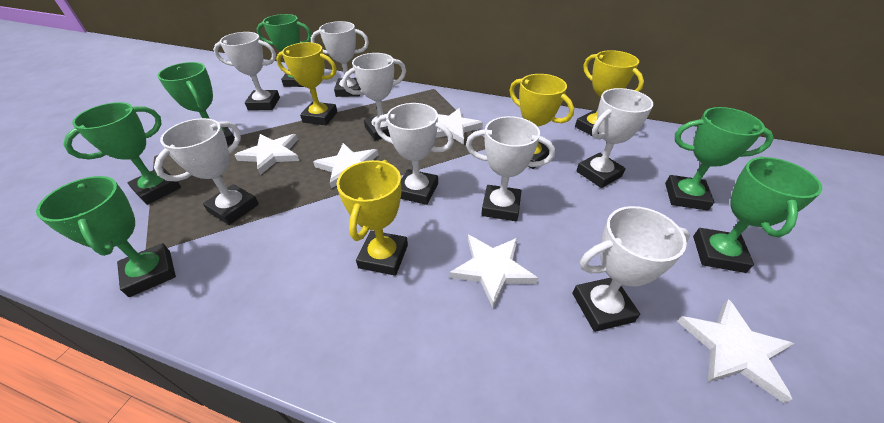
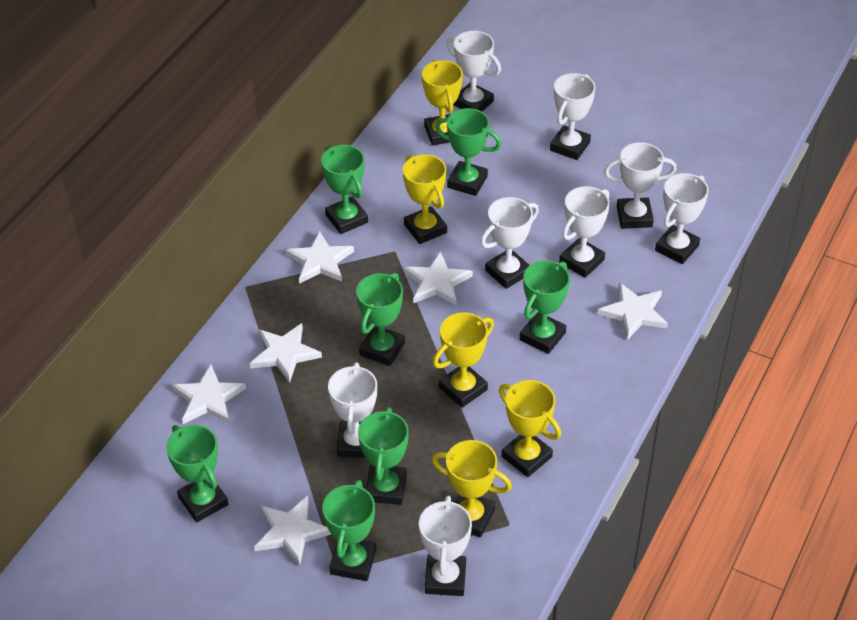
green trophy: 6 -> 7
white star: 5 -> 6
yellow trophy: 4 -> 5

